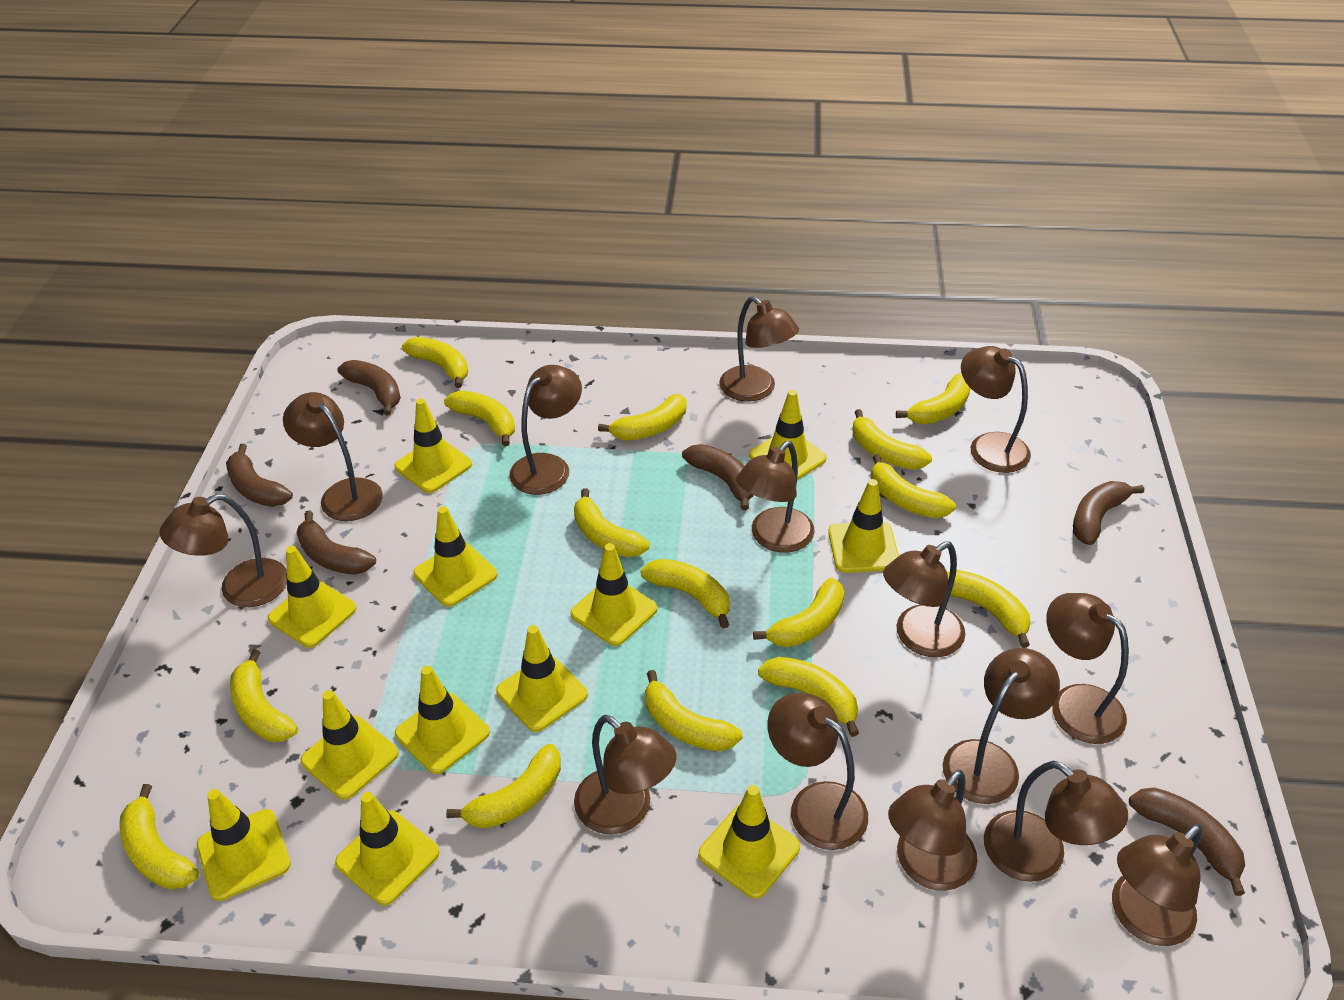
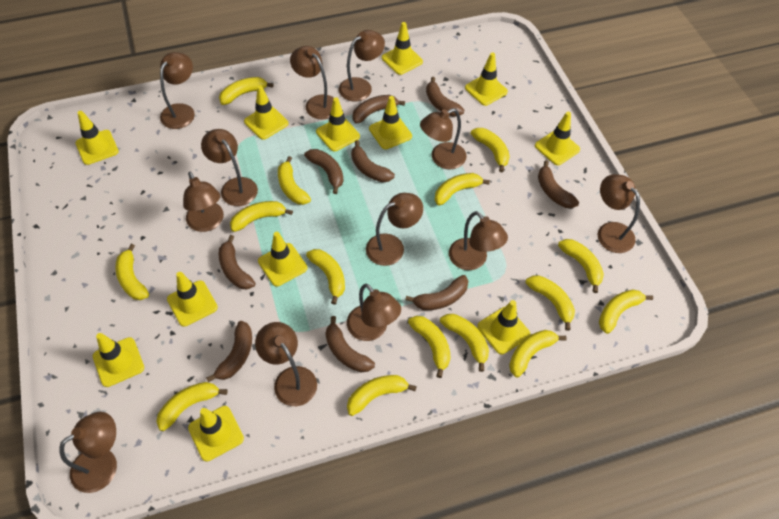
brown banana: 6 -> 9
brown lamp: 14 -> 12

